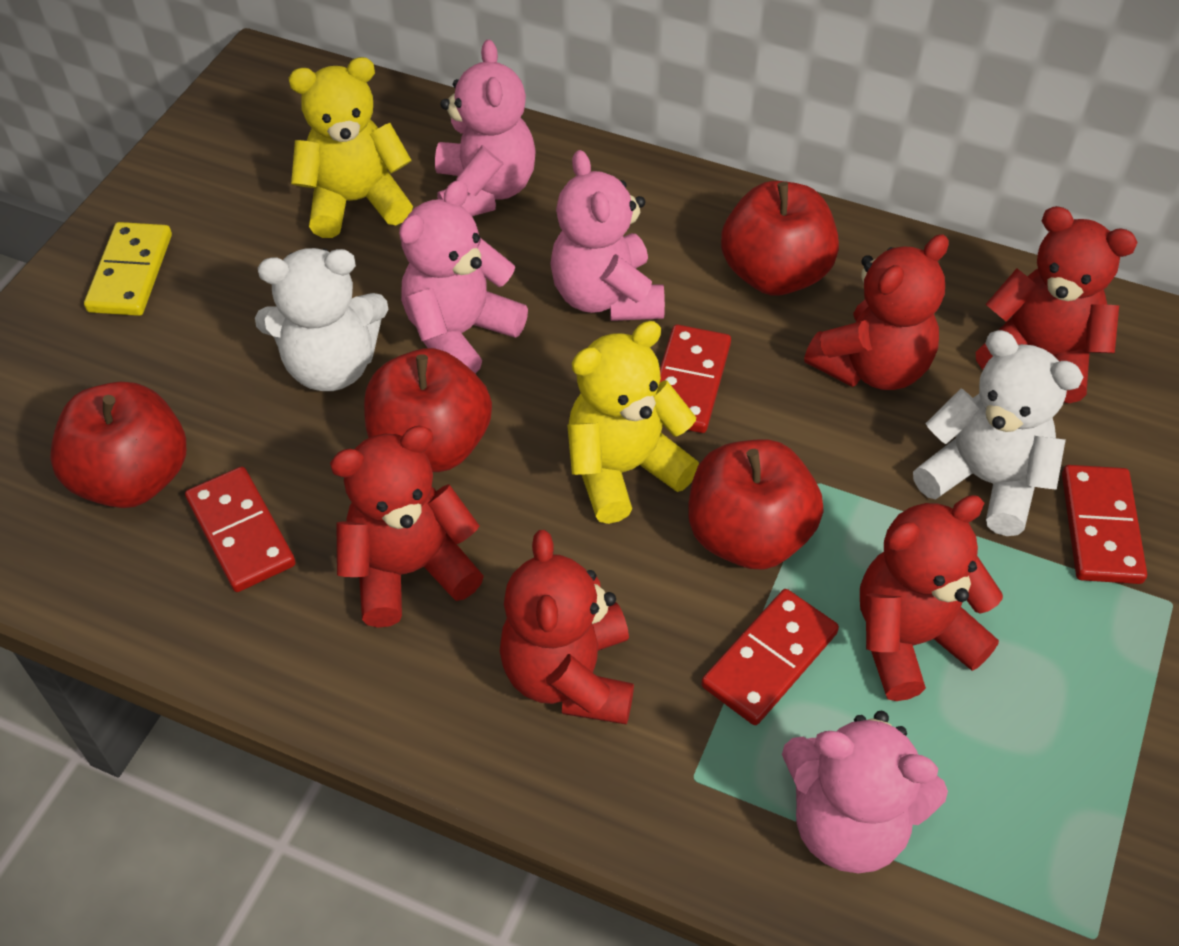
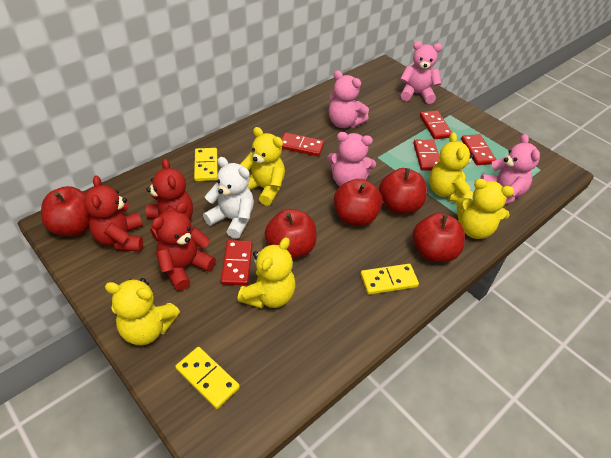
red apple: 4 -> 5
red domino: 4 -> 5
red teddy bear: 5 -> 3
white teddy bear: 2 -> 1
yellow domino: 1 -> 3
yellow teddy bear: 2 -> 5

